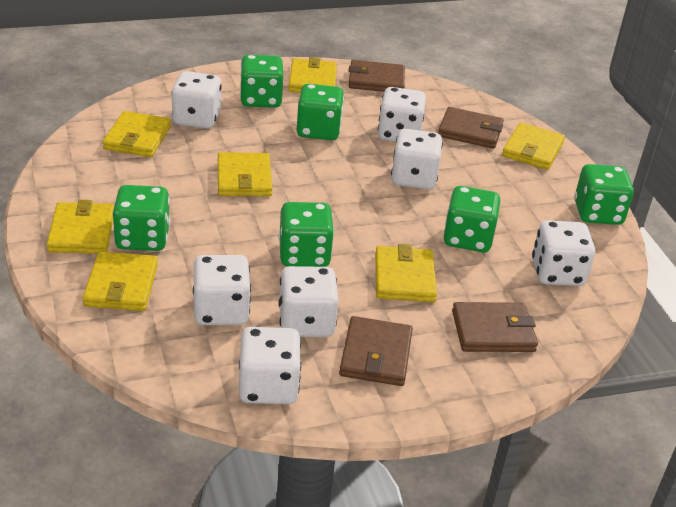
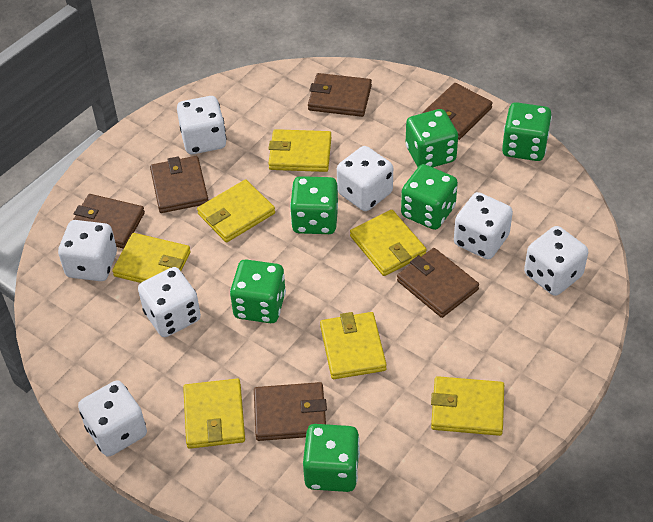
brown wallet: 4 -> 6

